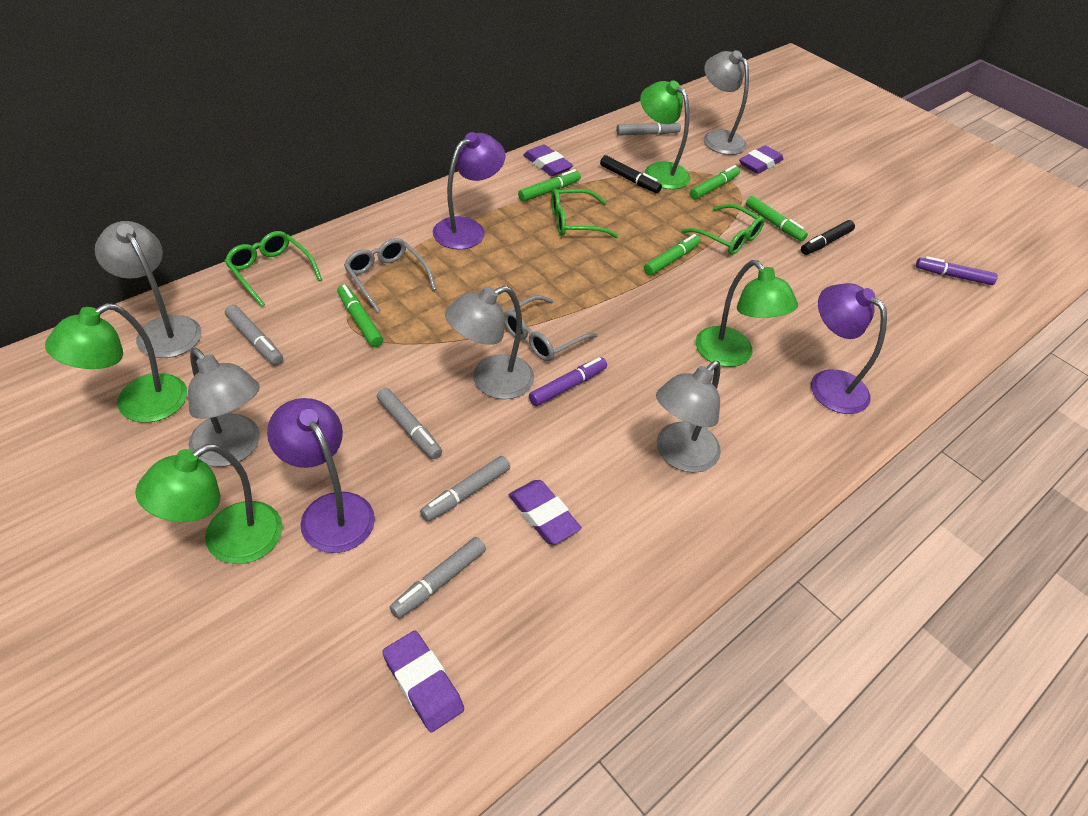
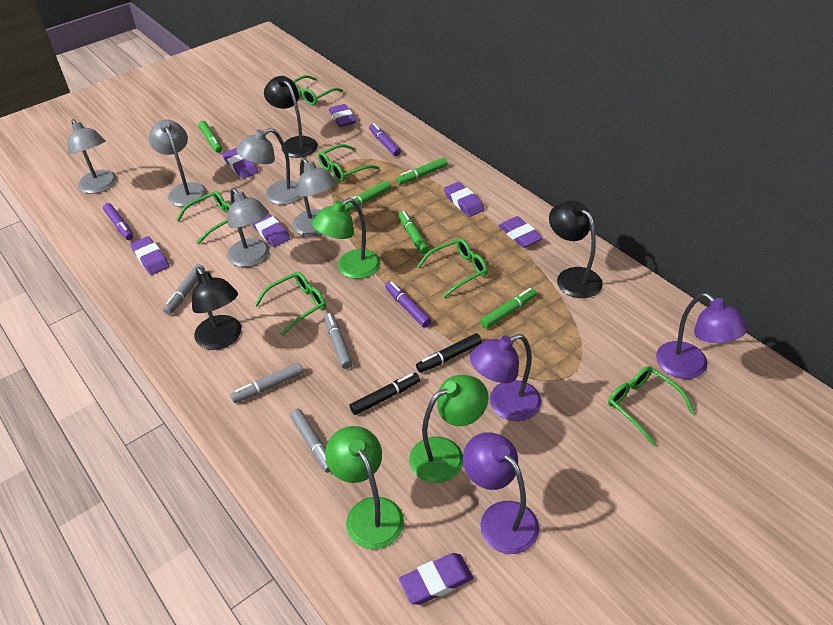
black lamp: 0 -> 3
green glasses: 3 -> 6
green lamp: 4 -> 3
grey glasses: 2 -> 0
grey marker: 5 -> 4
purple eraser: 4 -> 7
purple marker: 2 -> 3

